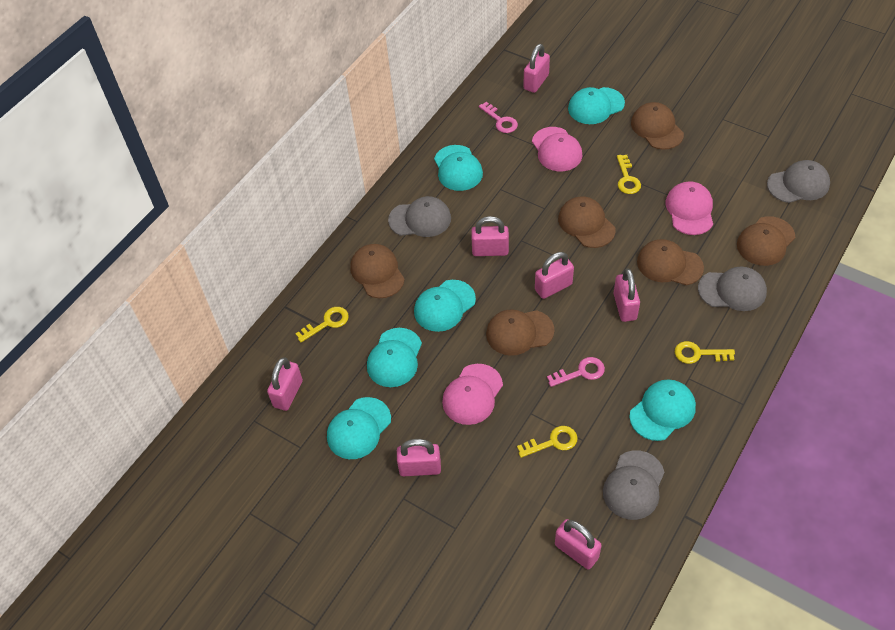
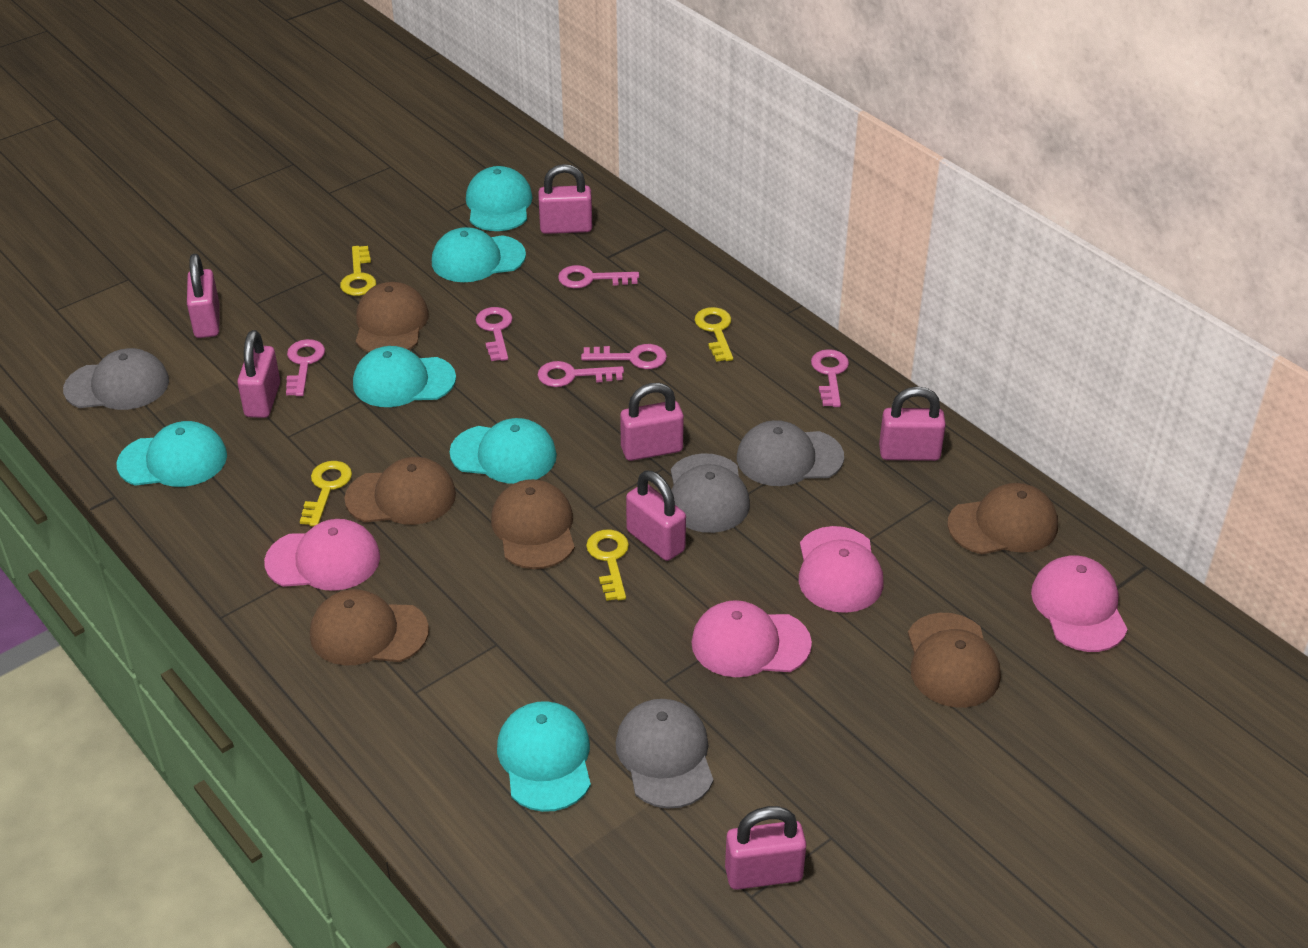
pink cap: 3 -> 4
pink key: 2 -> 6

